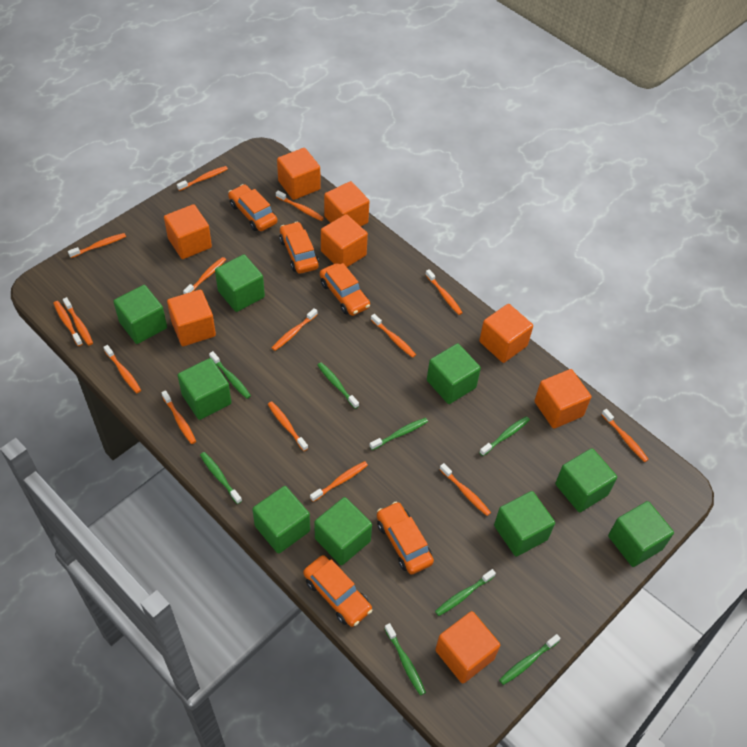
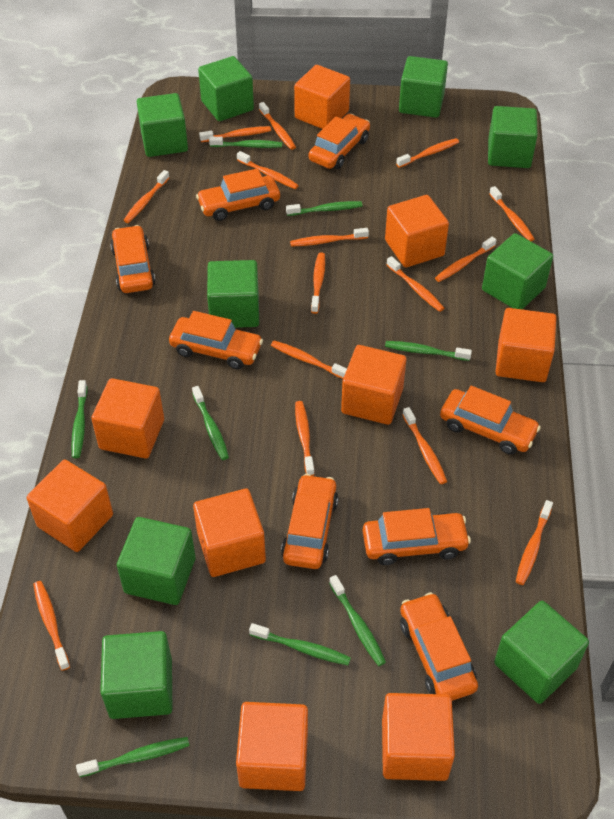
orange car: 5 -> 8
orange cube: 8 -> 9

